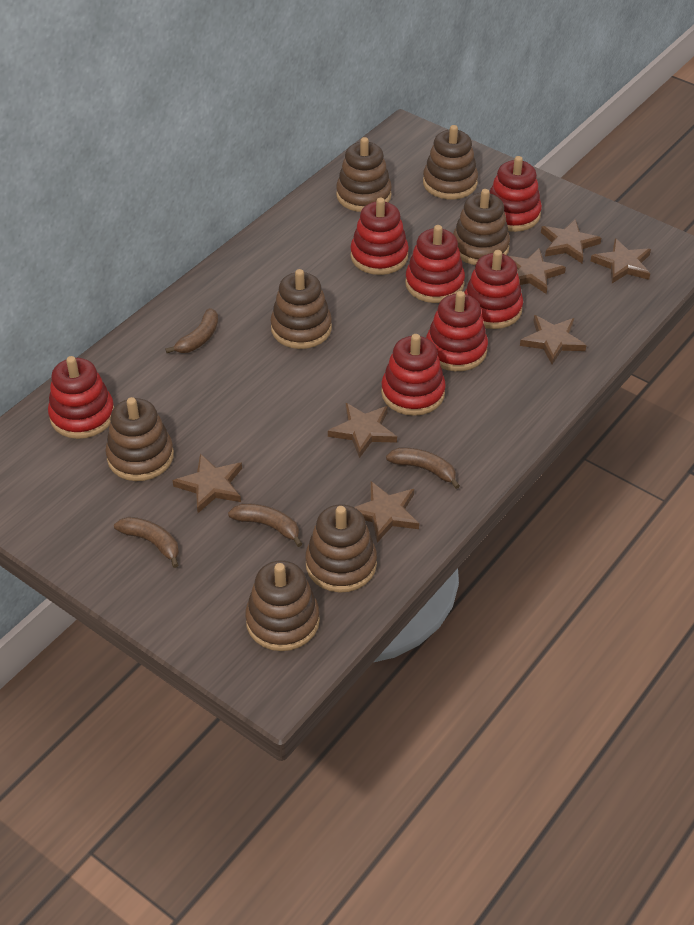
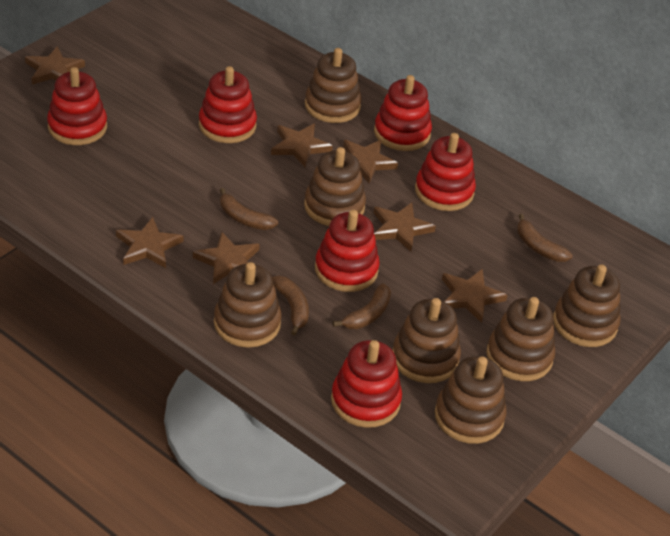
red stacking toy: 7 -> 6

